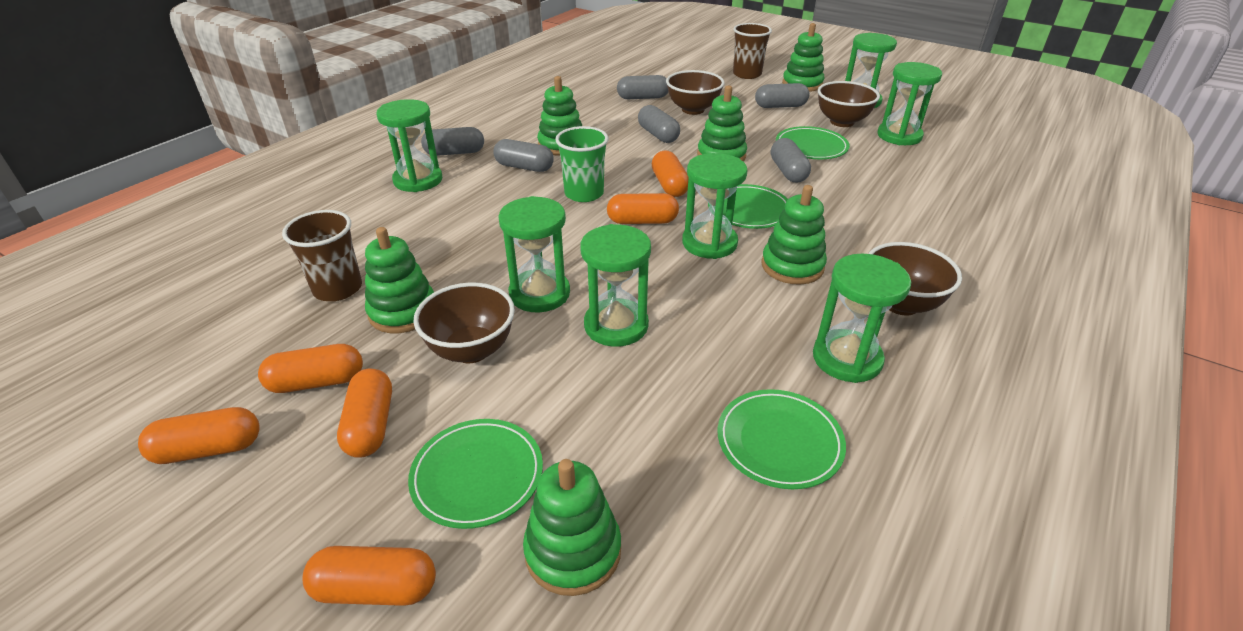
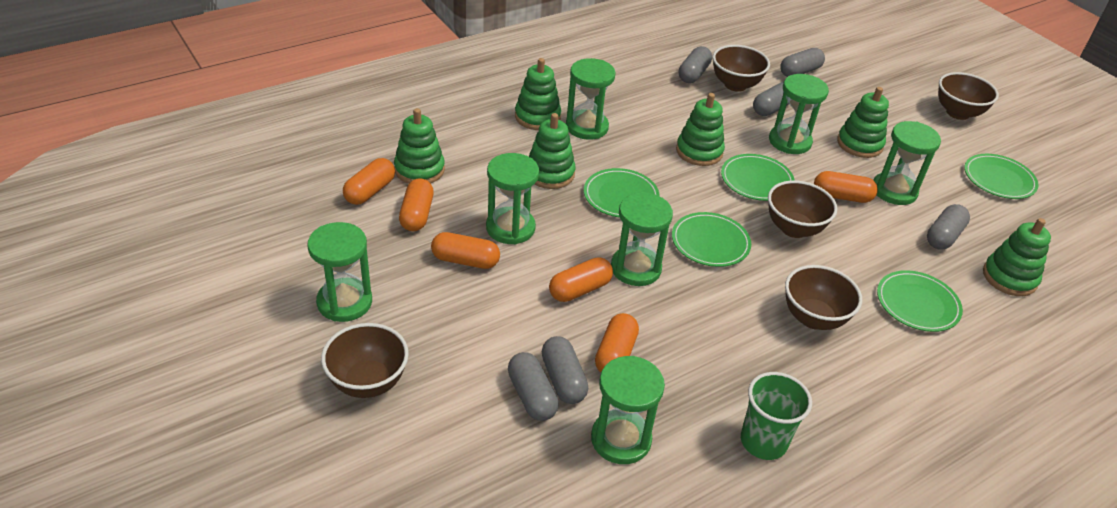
brown bowl: 4 -> 5
brown cup: 2 -> 0
green plate: 4 -> 5

